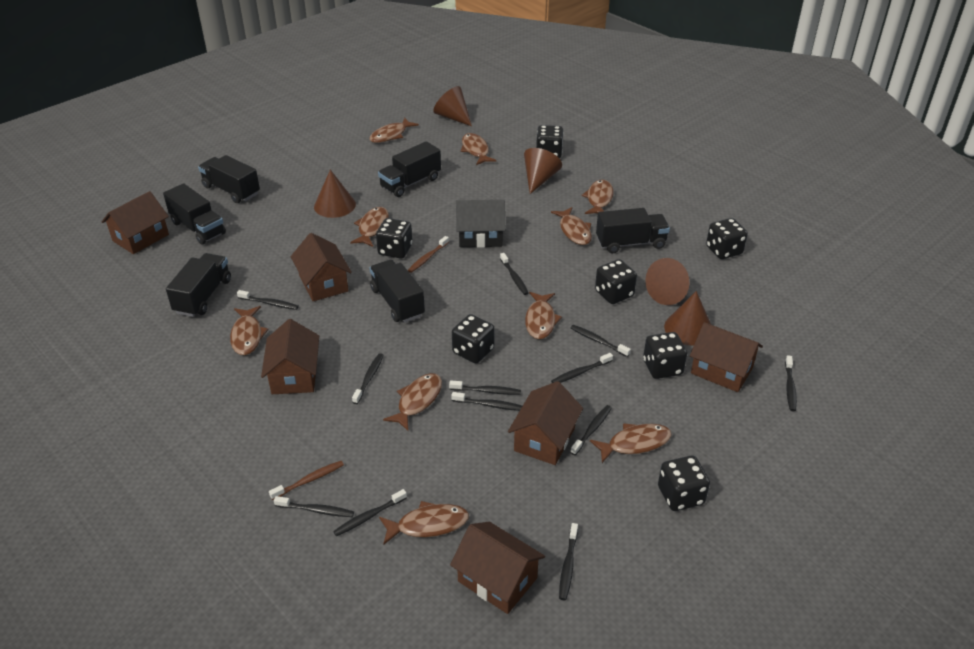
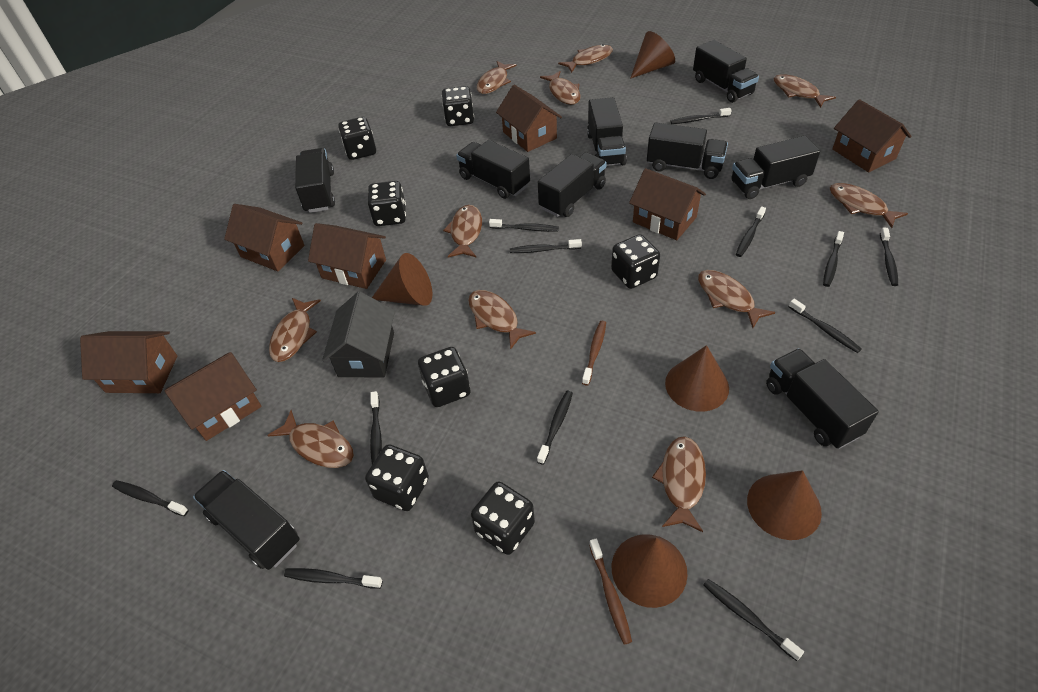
black truck: 6 -> 9
brown fish: 10 -> 11
brown house: 6 -> 7

